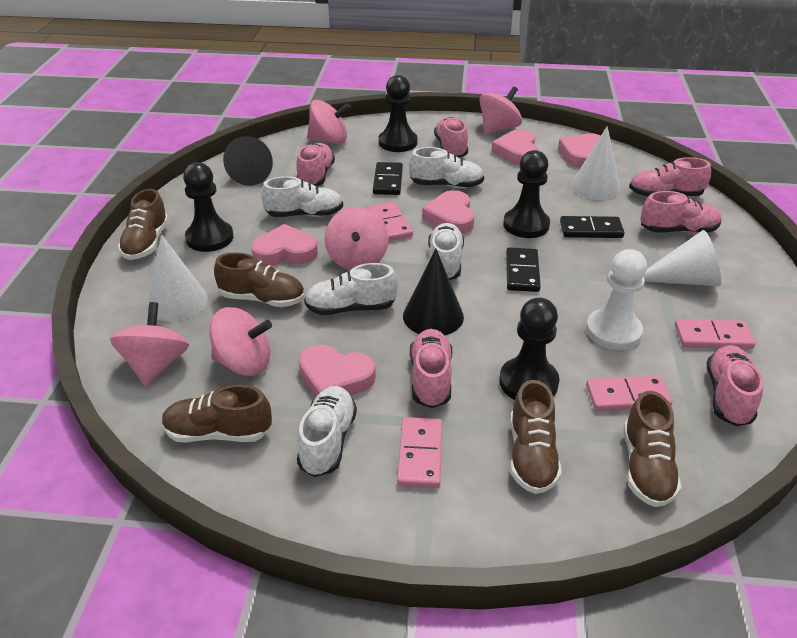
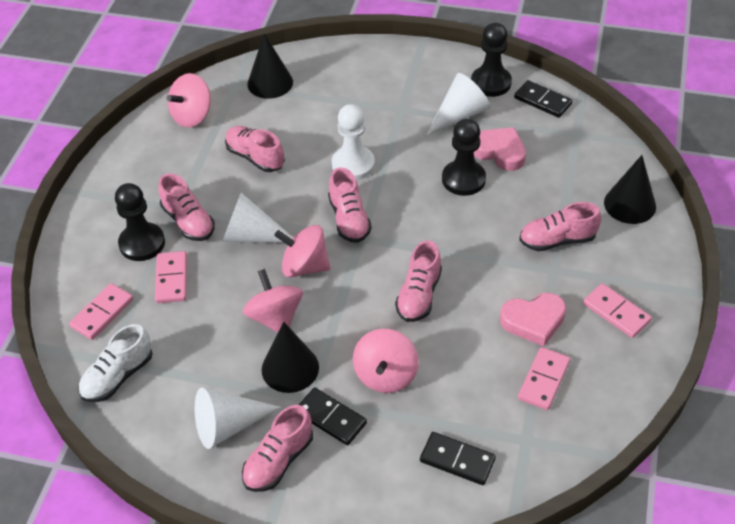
black cone: 2 -> 3
black pawn: 4 -> 3
brown shoe: 5 -> 0
pink heart: 5 -> 2
pink spinning top: 5 -> 4
white shoe: 5 -> 1

